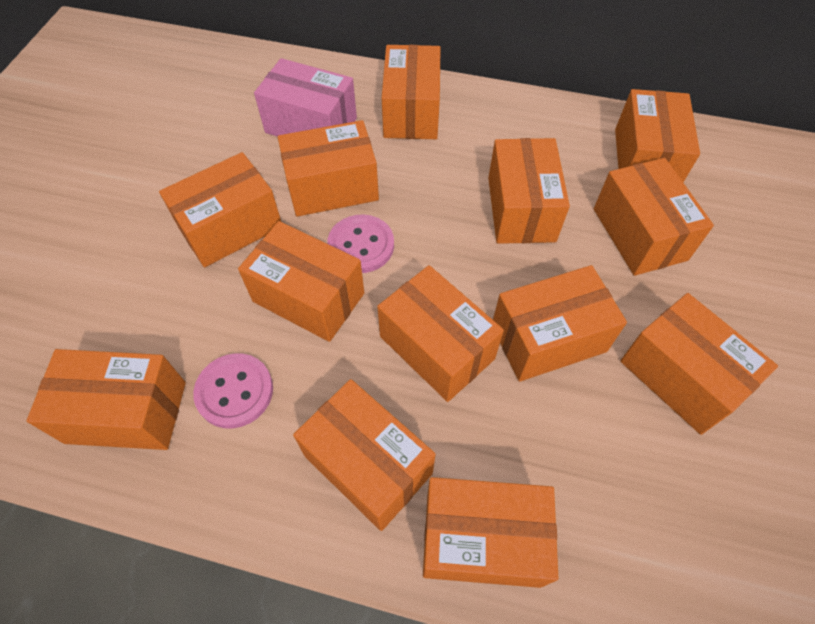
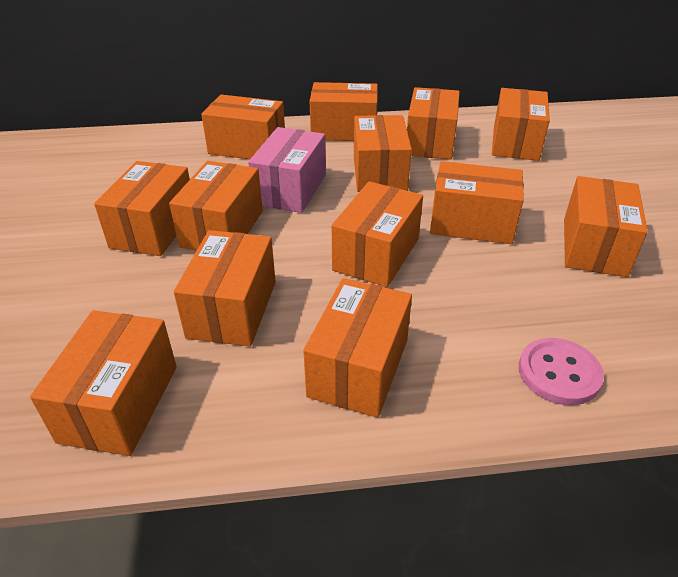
pink button: 2 -> 1

